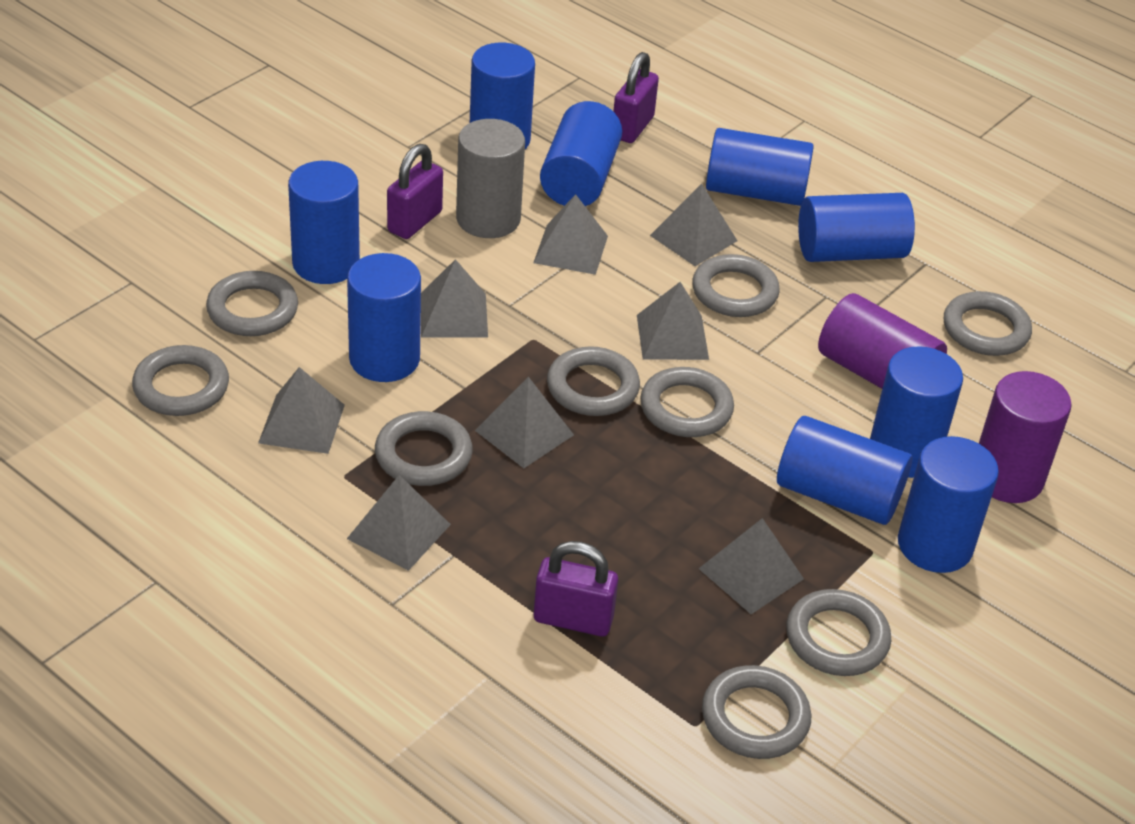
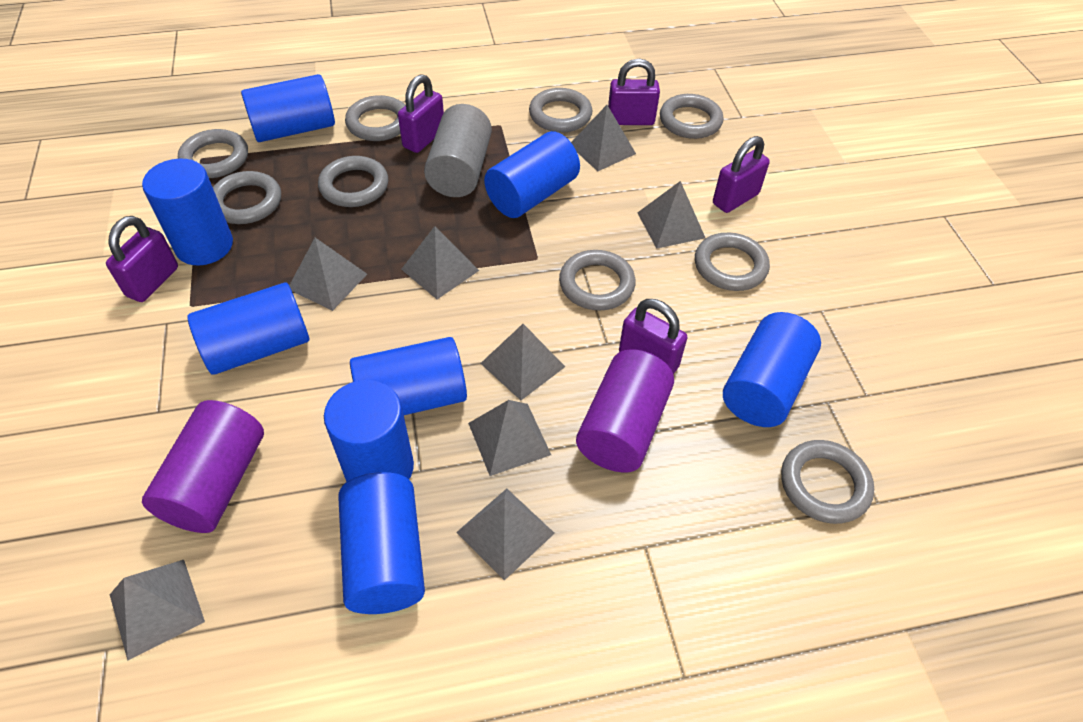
blue cylinder: 9 -> 8
purple padlock: 3 -> 5

